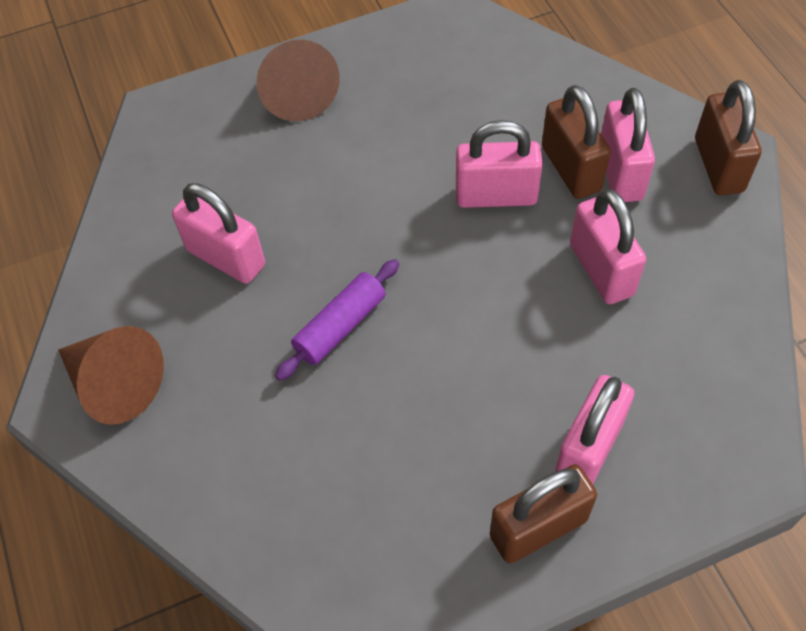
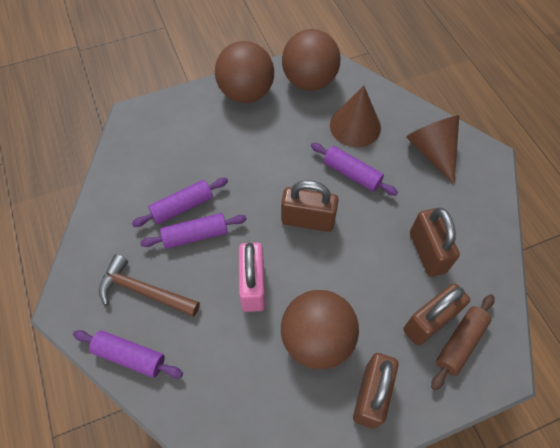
brown ball: 0 -> 3
brown hammer: 0 -> 1
brown padlock: 3 -> 4
brown rolling pin: 0 -> 1
pink padlock: 5 -> 1
purple rolling pin: 1 -> 4

